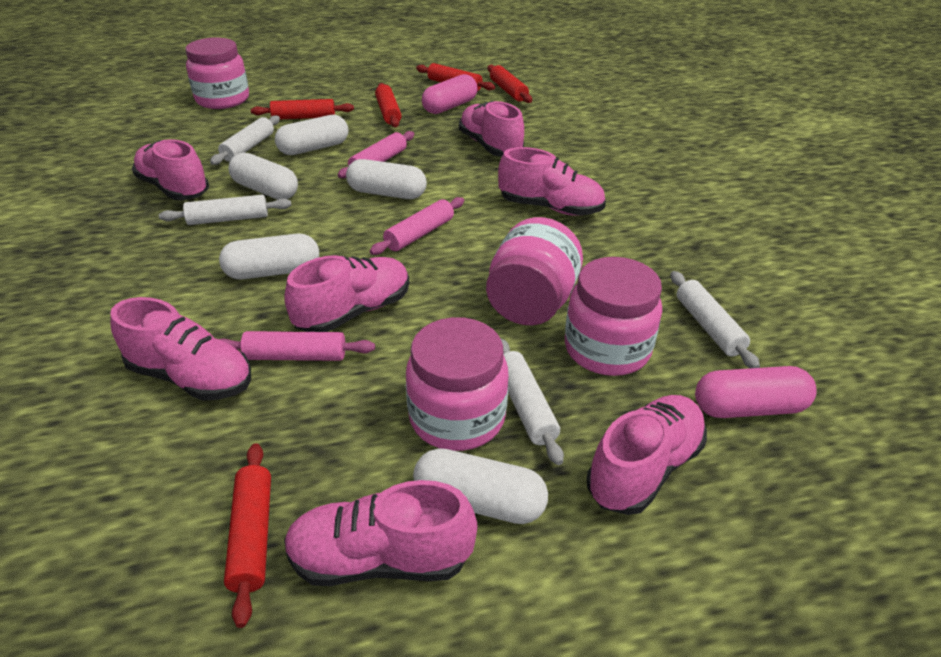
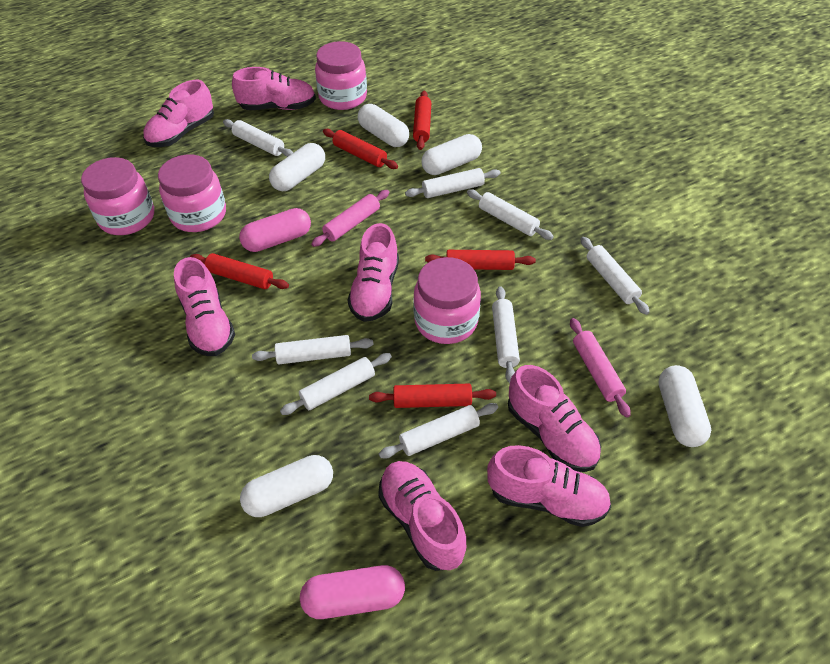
pink rolling pin: 3 -> 2
white rolling pin: 4 -> 8

